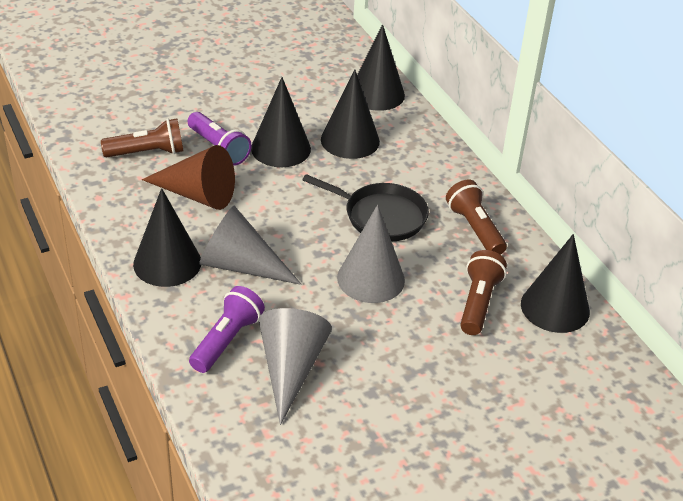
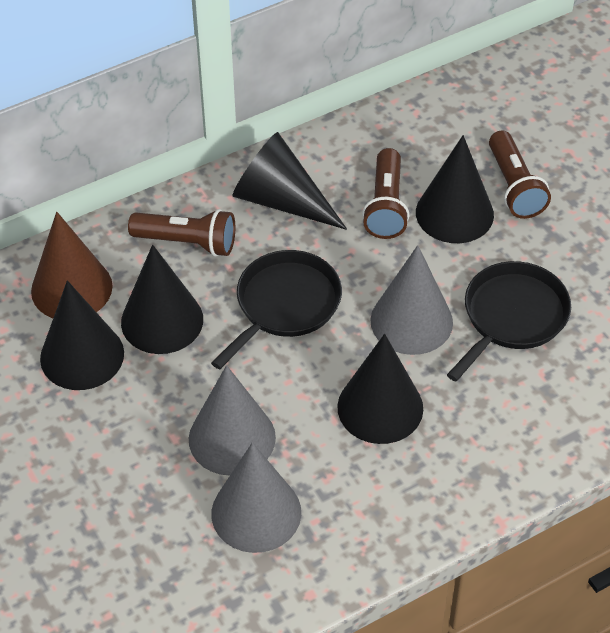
black pan: 1 -> 2
purple flashlight: 2 -> 0

